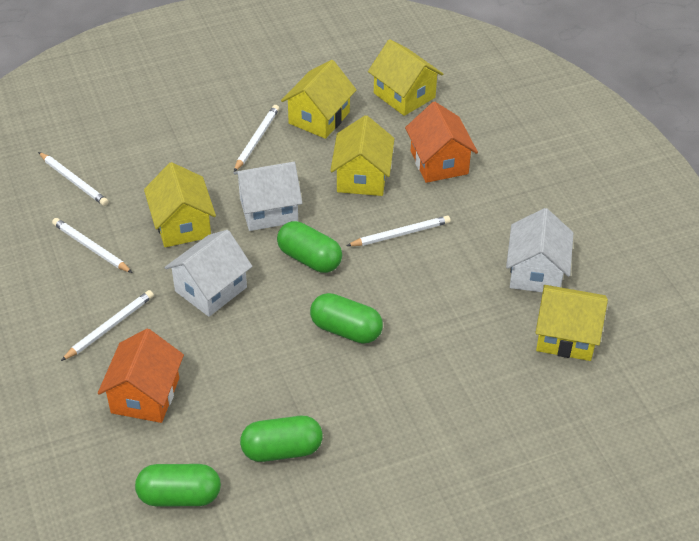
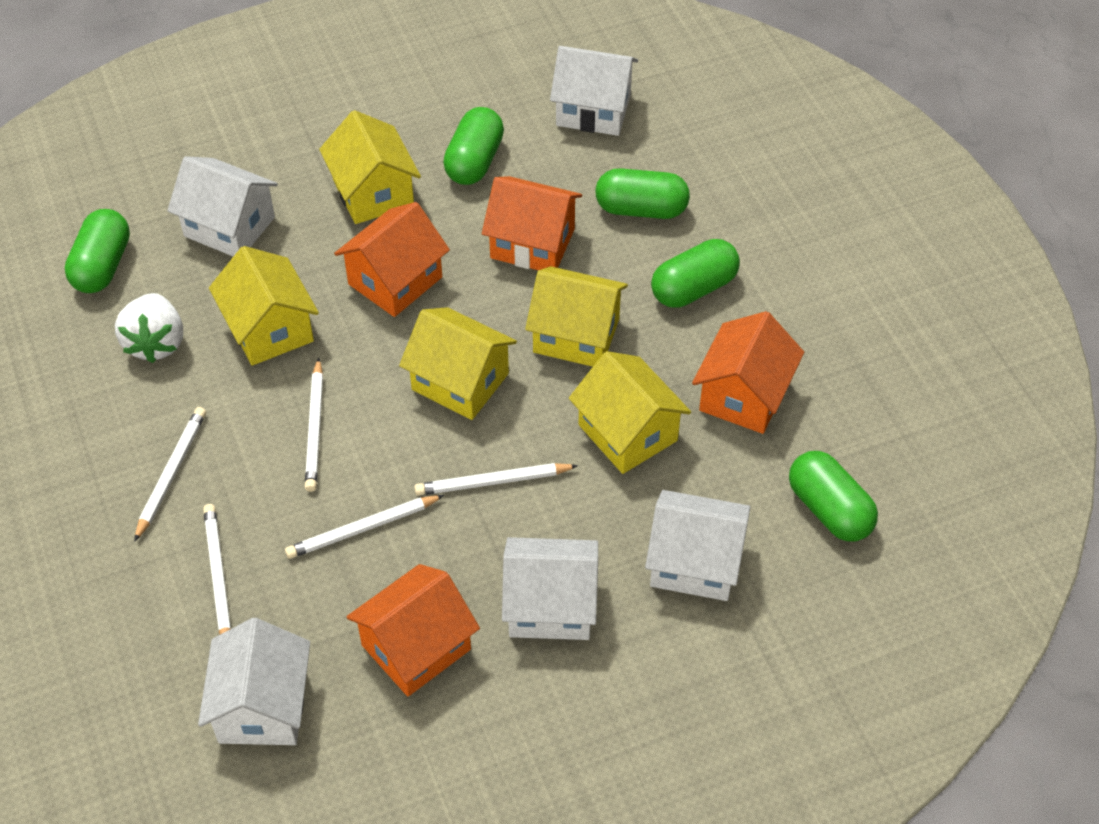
green capsule: 4 -> 5
orange house: 2 -> 4
white house: 3 -> 5
white strawberry: 0 -> 1

